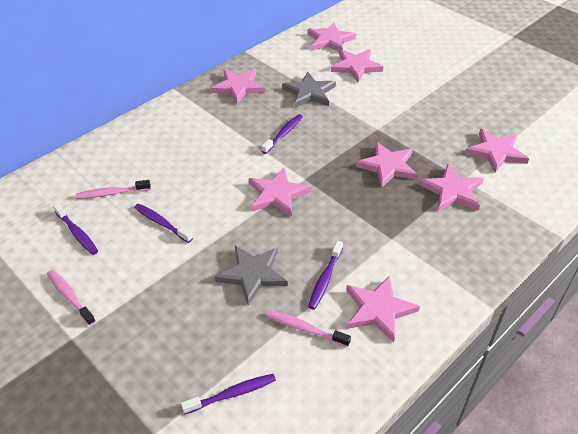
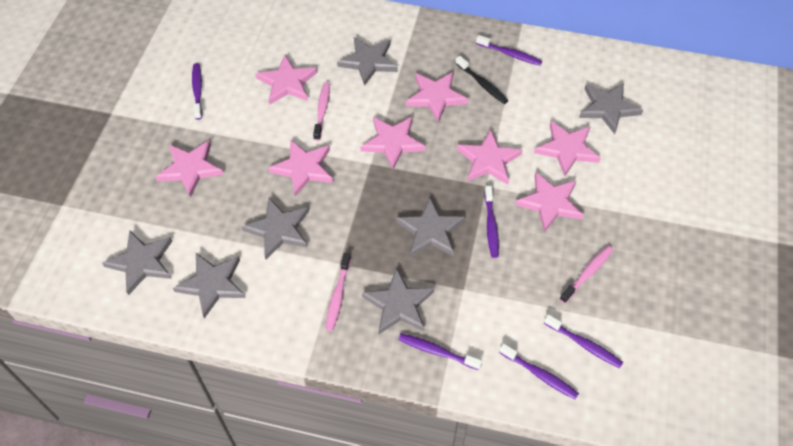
black toothbrush: 0 -> 1
grey star: 2 -> 7
purple toothbrush: 5 -> 6

